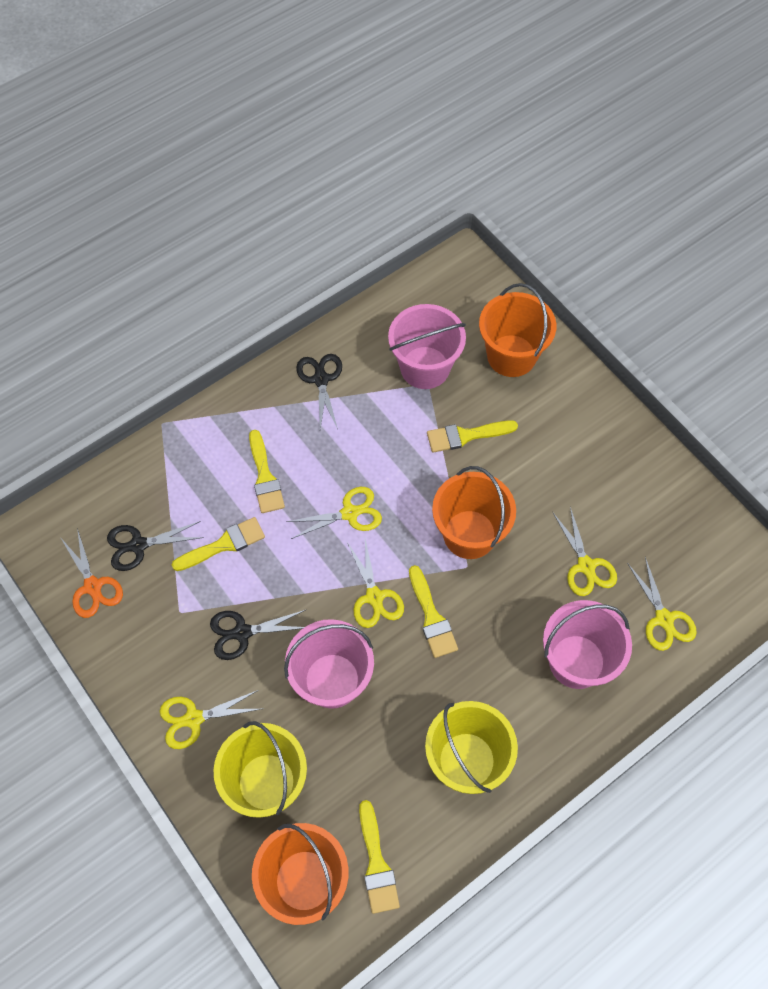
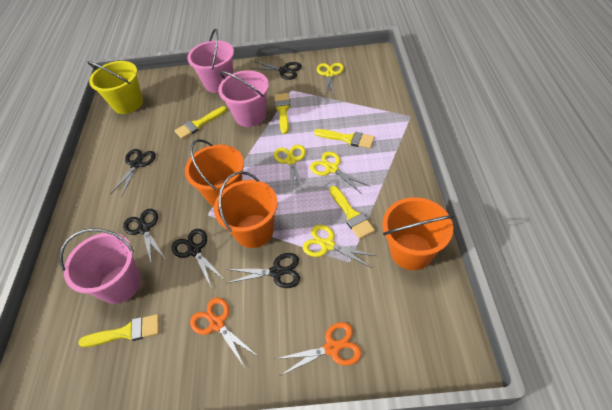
black scissors: 3 -> 5
orange scissors: 1 -> 2
yellow bucket: 2 -> 1
yellow scissors: 5 -> 4

